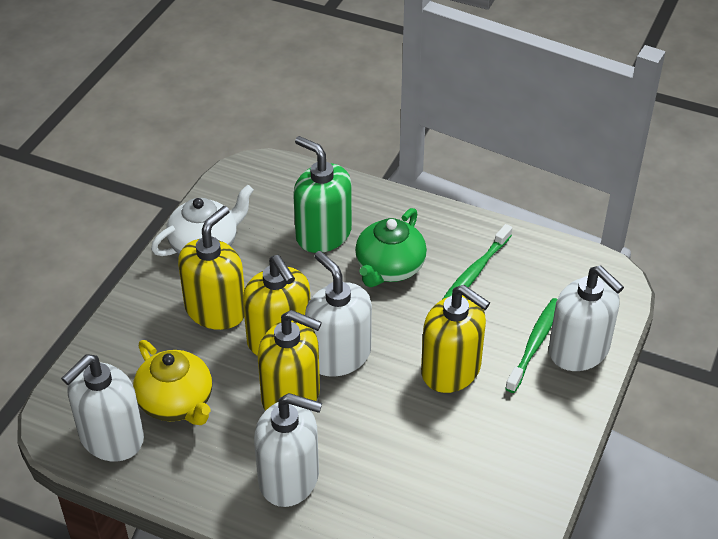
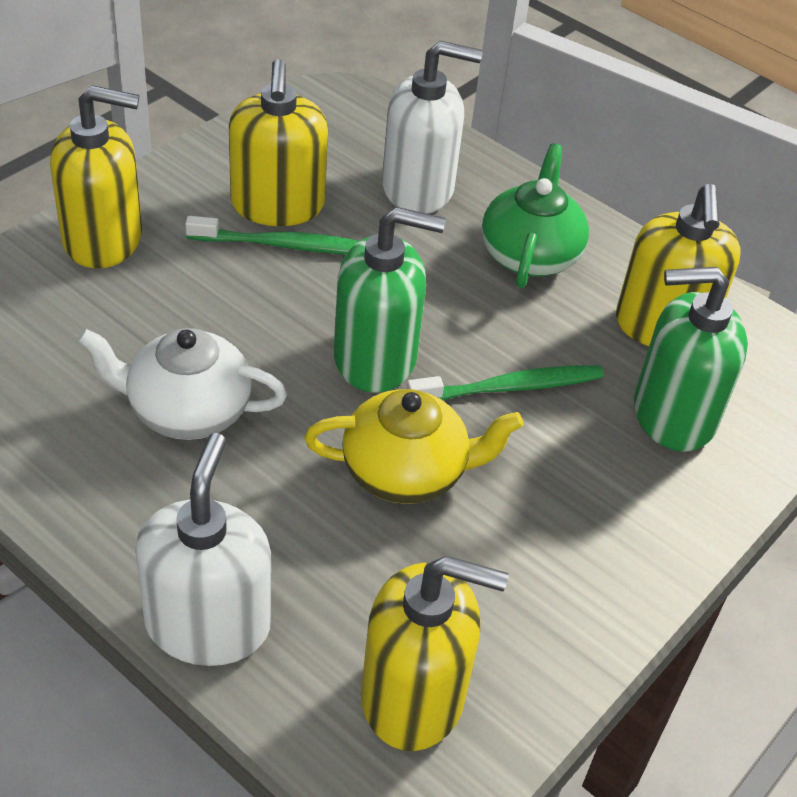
green soap dispenser: 1 -> 2
white soap dispenser: 4 -> 2

